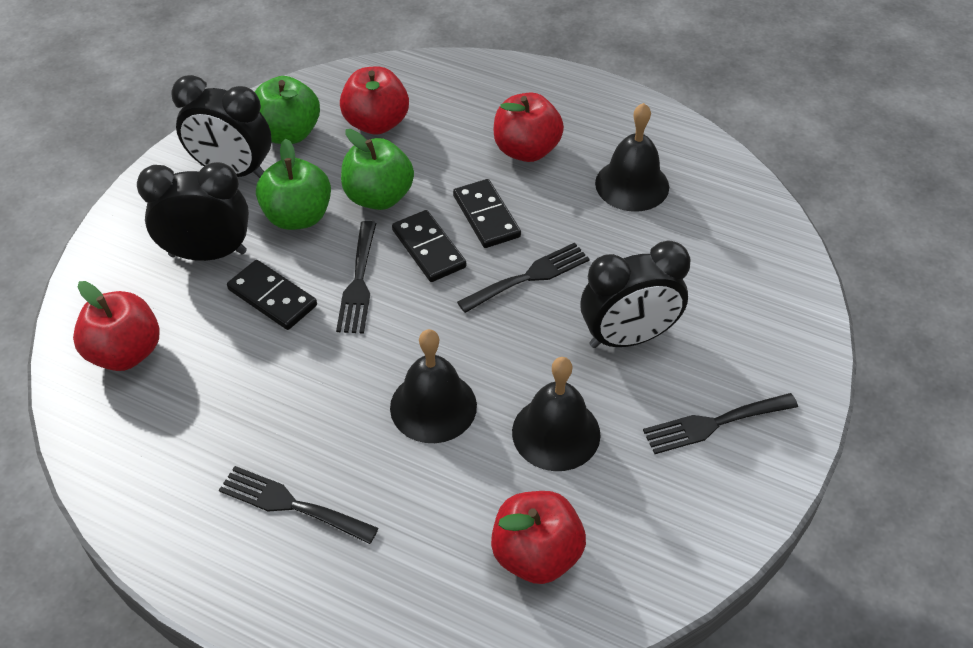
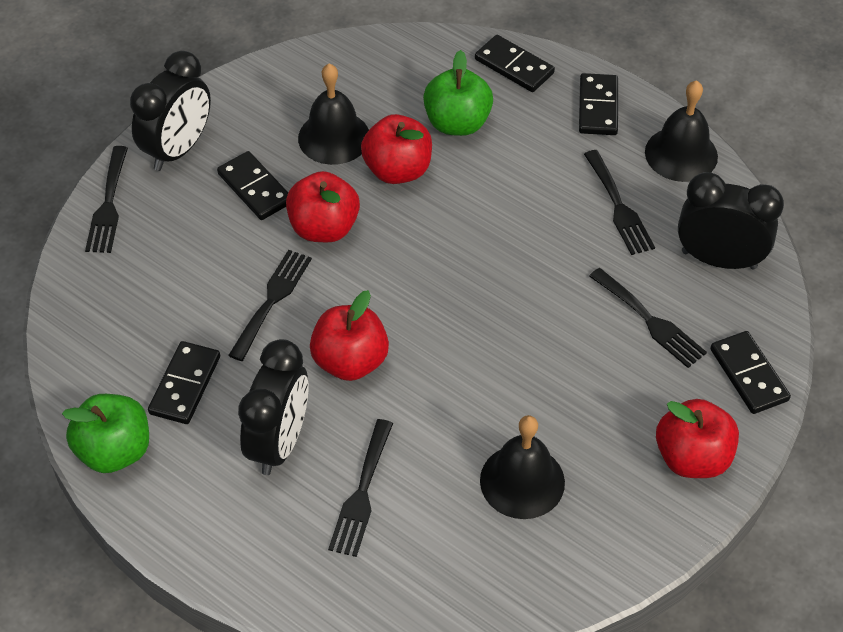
black domino: 3 -> 5
black fork: 4 -> 5
green apple: 3 -> 2

